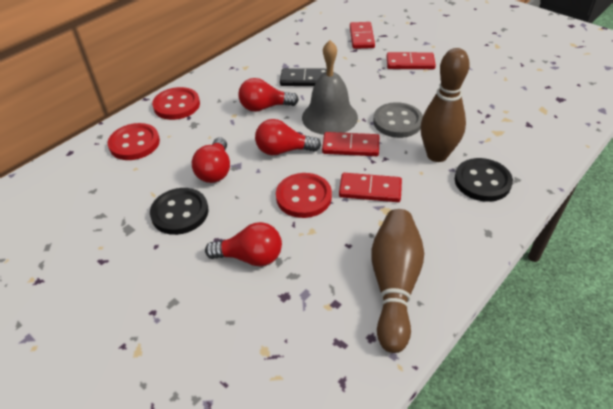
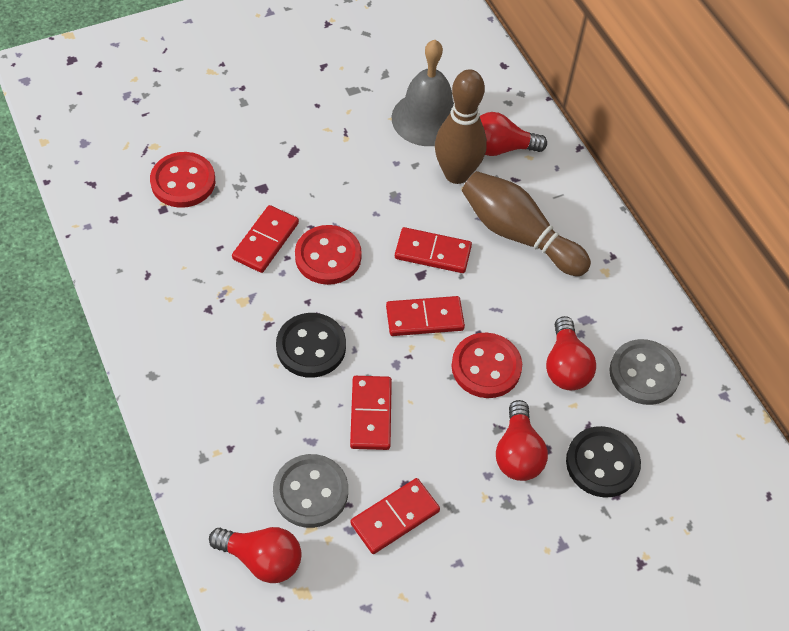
black domino: 1 -> 0
grey button: 1 -> 2
red domino: 4 -> 5

